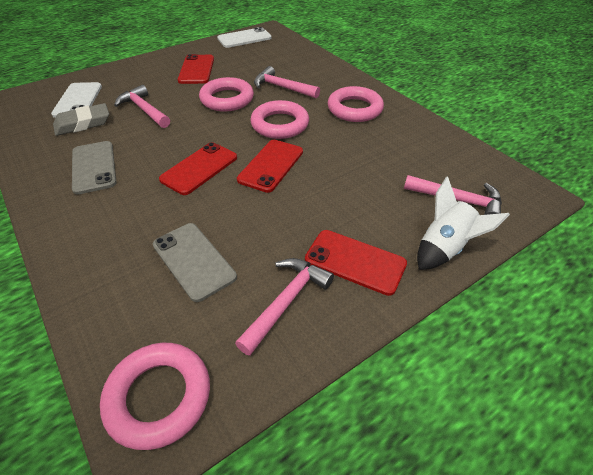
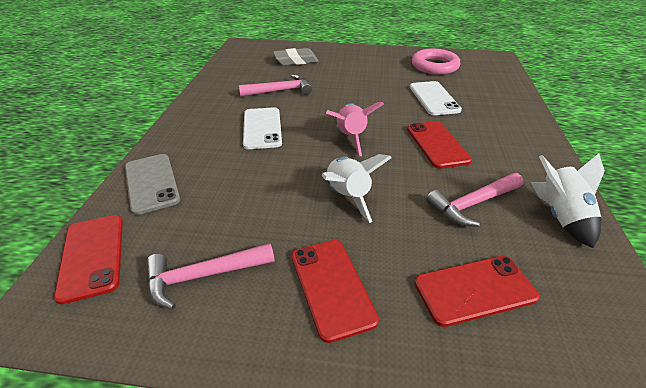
grey phone: 2 -> 1
pink hammer: 4 -> 3
pink ring: 4 -> 1
pink rocket: 0 -> 1
white rocket: 1 -> 2

